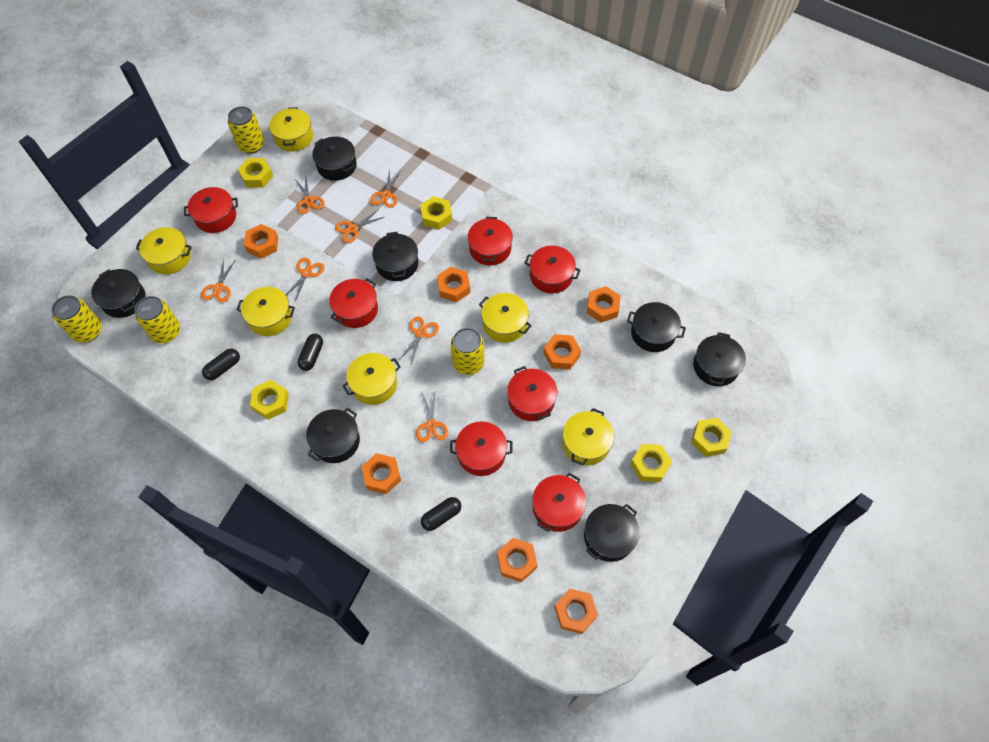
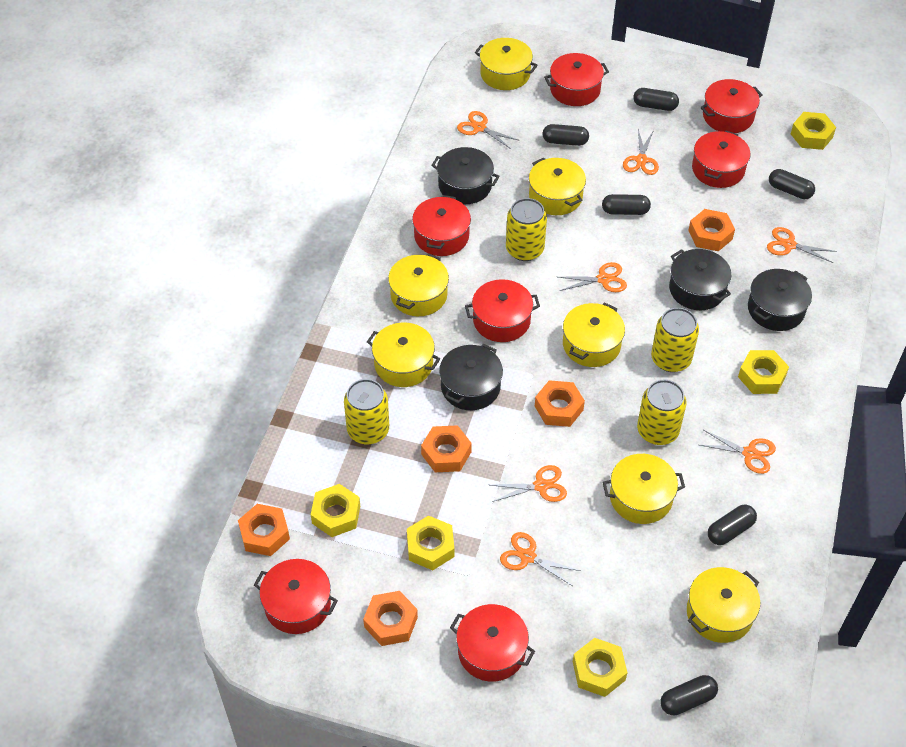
black capsule: 3 -> 6
black pot: 7 -> 4
orange nut: 7 -> 5
yellow pot: 6 -> 7

